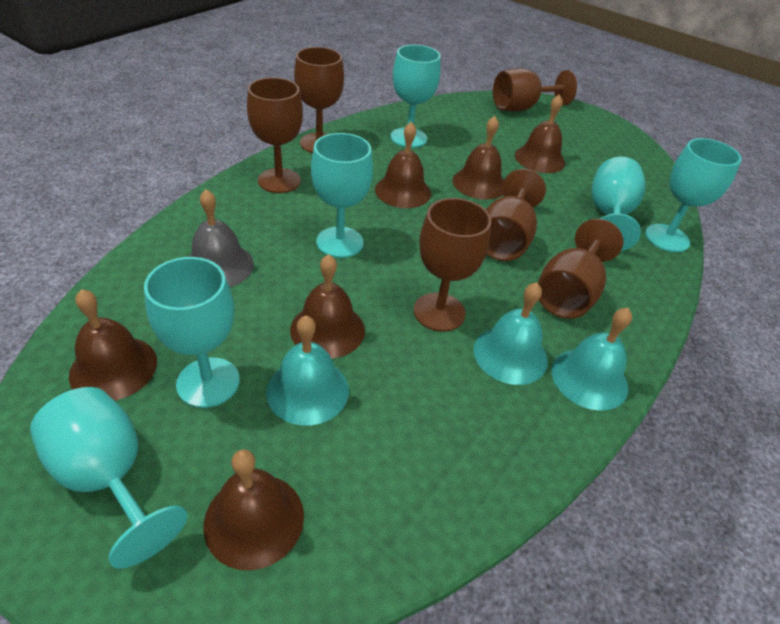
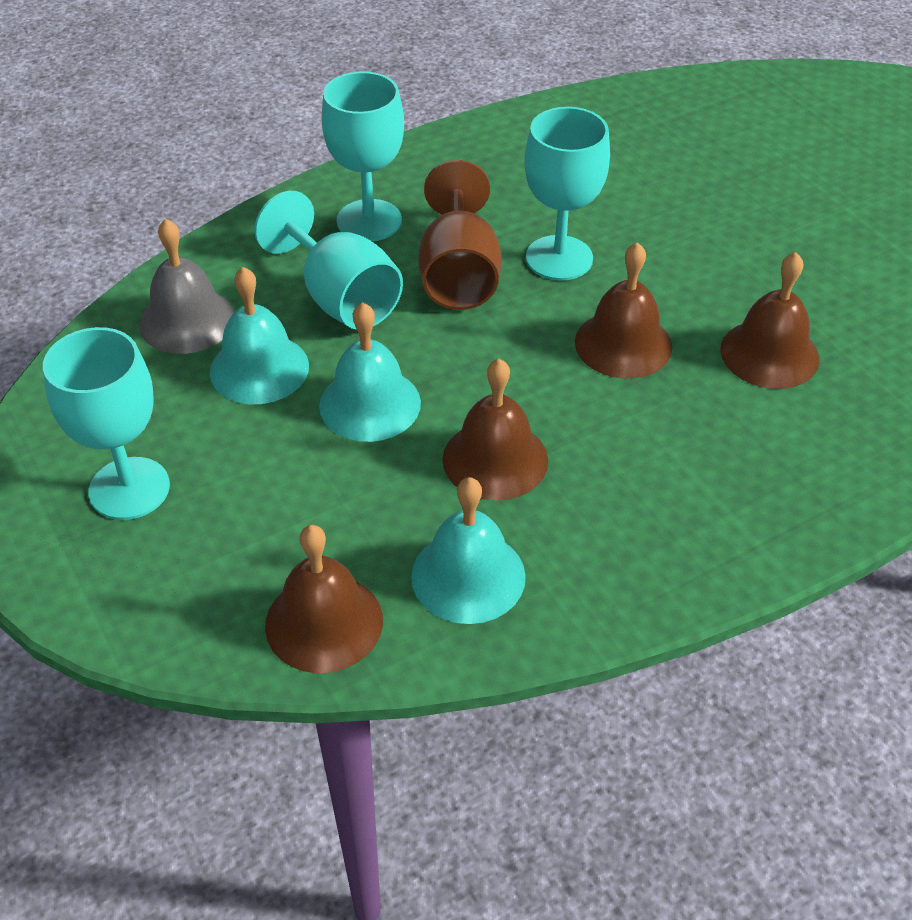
brown bell: 6 -> 4
brown goblet: 6 -> 1
turquoise goblet: 6 -> 4

